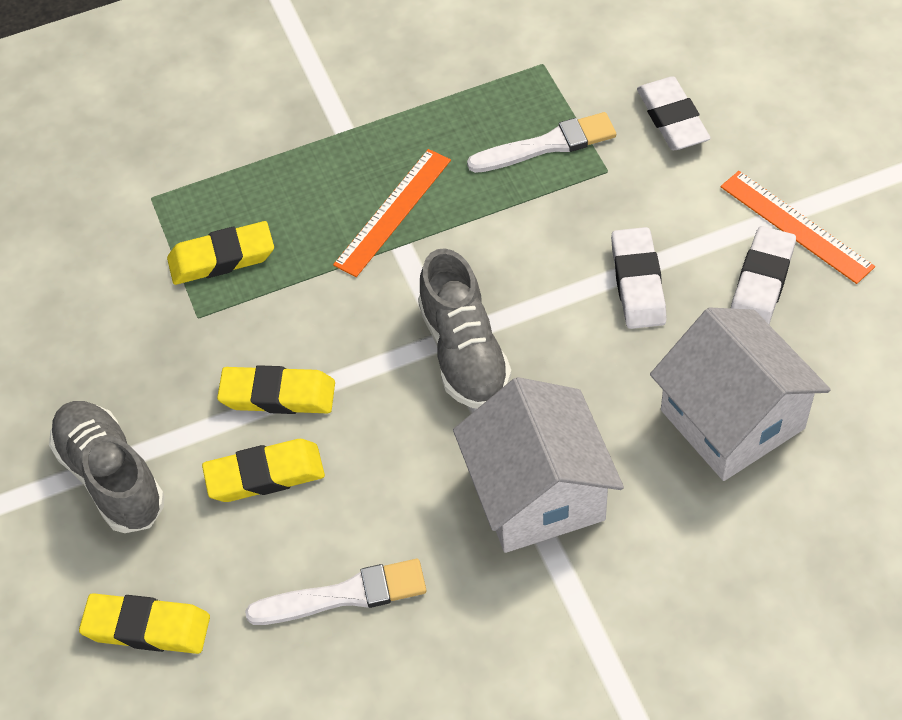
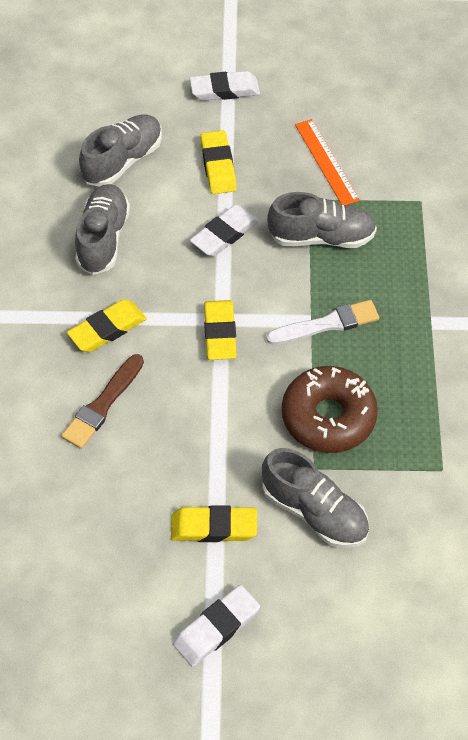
brown brush: 0 -> 1
brown donut: 0 -> 1
grey shoe: 2 -> 4
orange ruler: 2 -> 1
white brush: 2 -> 1
white house: 2 -> 0

